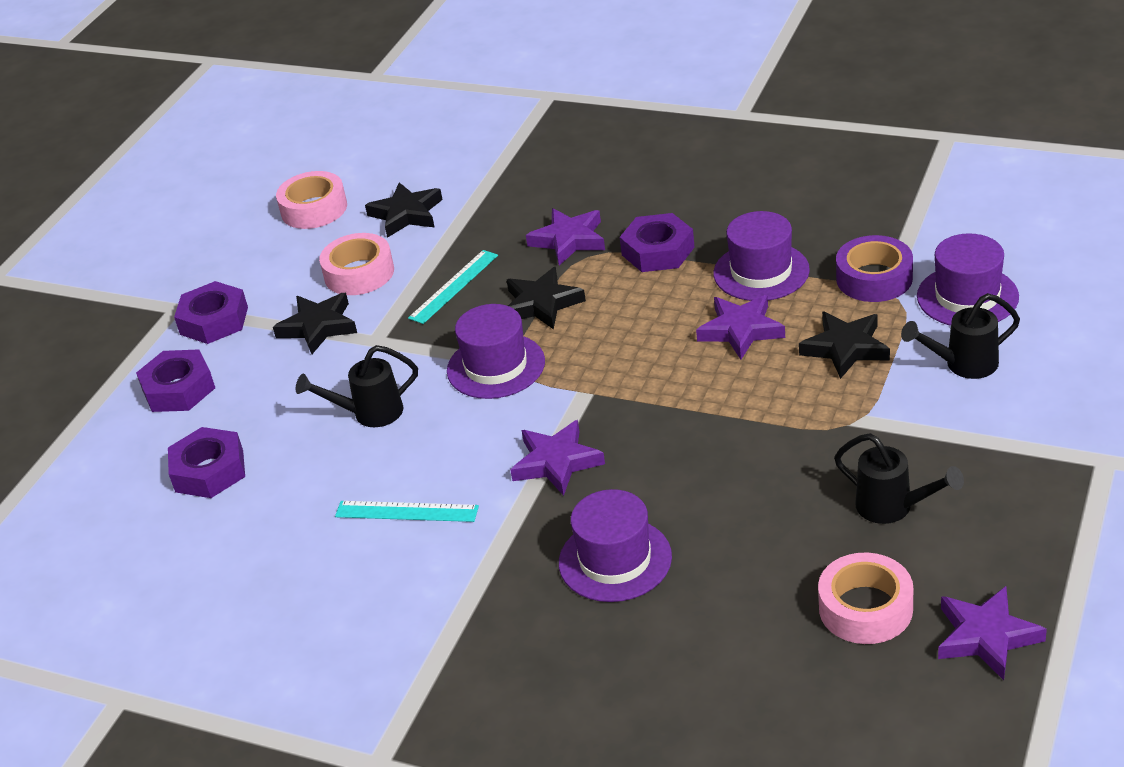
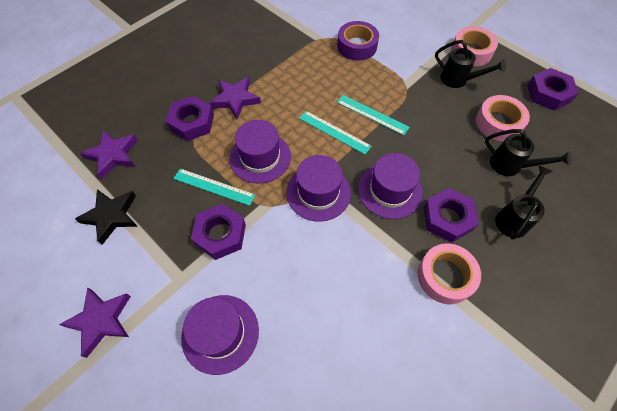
black star: 4 -> 1
purple star: 4 -> 3
turquoise ruler: 2 -> 3

